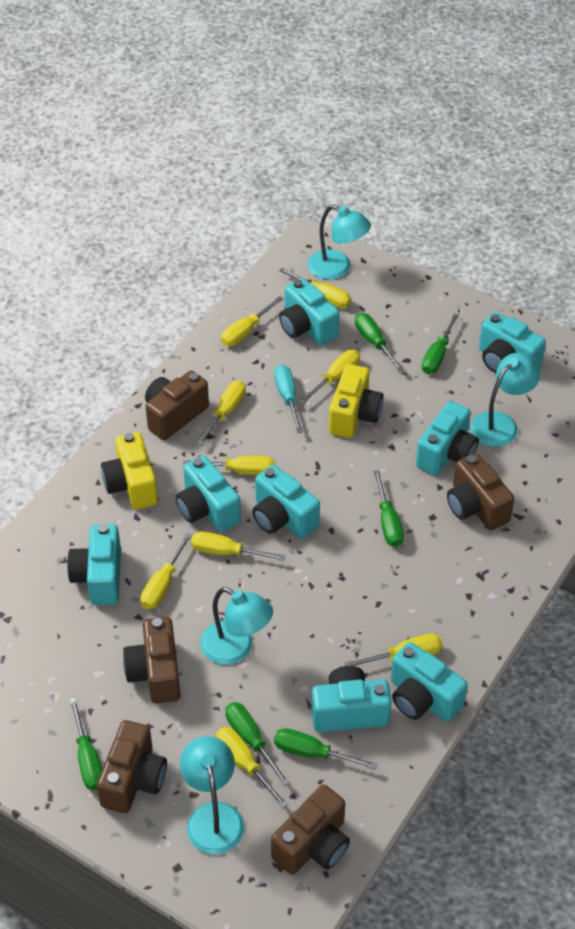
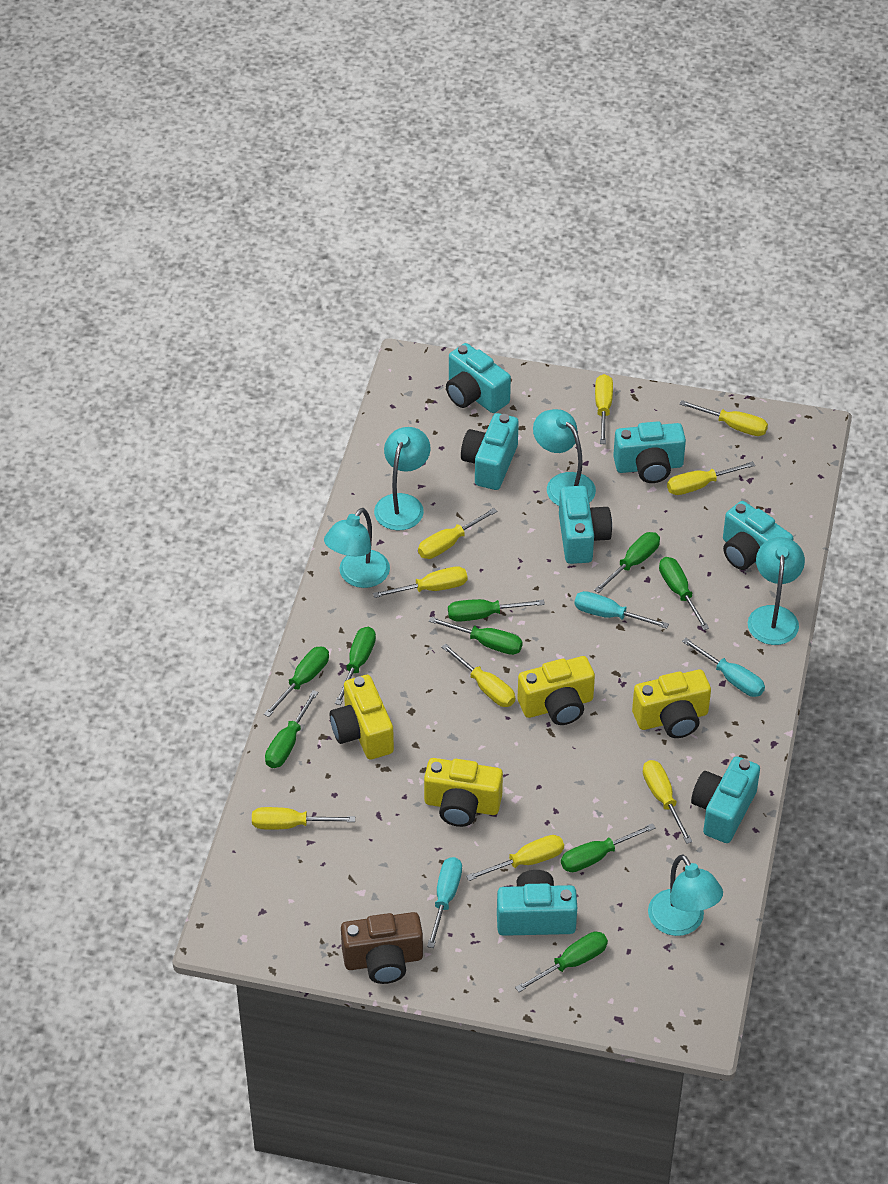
brown camera: 5 -> 1
green screwdriver: 6 -> 9
turquoise camera: 8 -> 7
turquoise lamp: 4 -> 5
turquoise screwdriver: 1 -> 3
yellow camera: 2 -> 4

